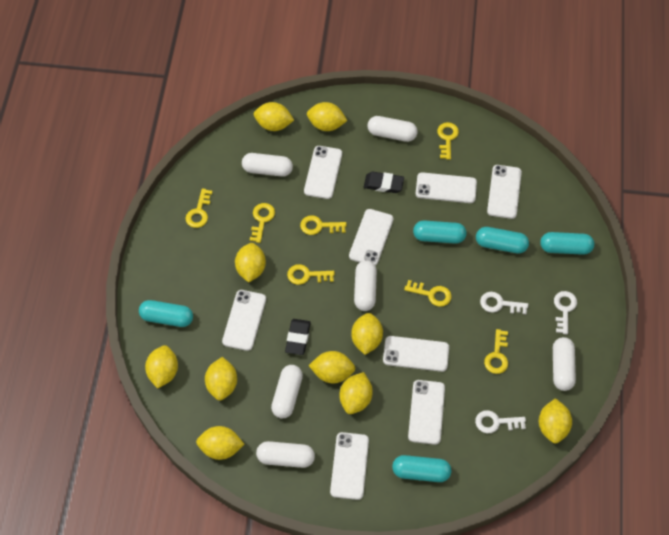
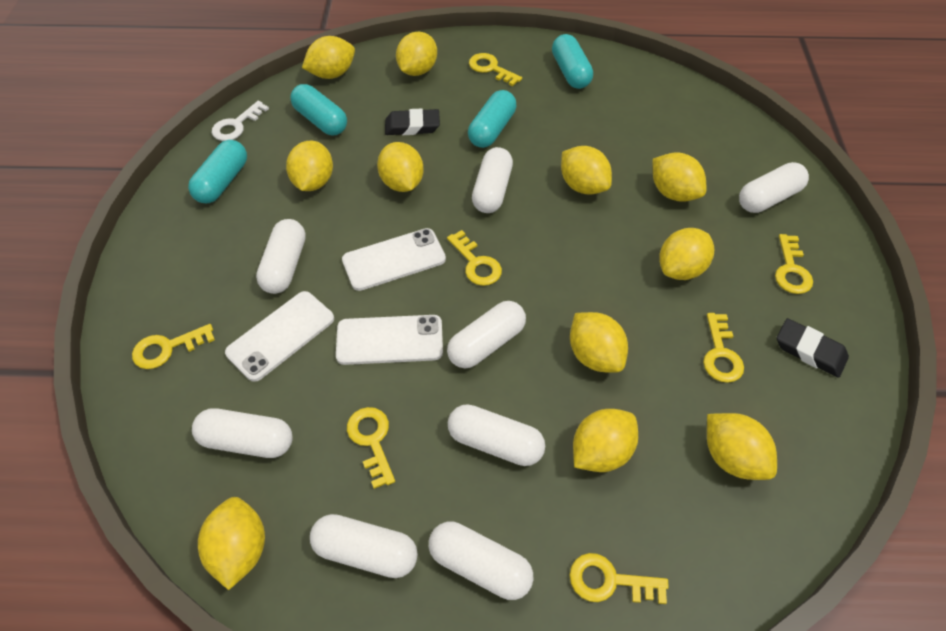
turquoise capsule: 5 -> 4
white capsule: 6 -> 8
white key: 3 -> 1
white phone: 8 -> 3
yellow lemon: 10 -> 11

